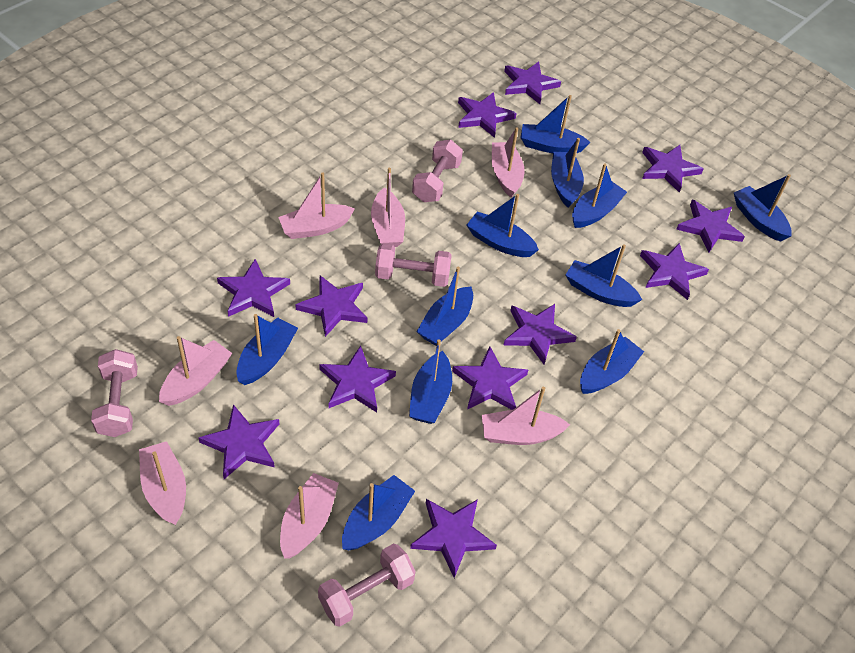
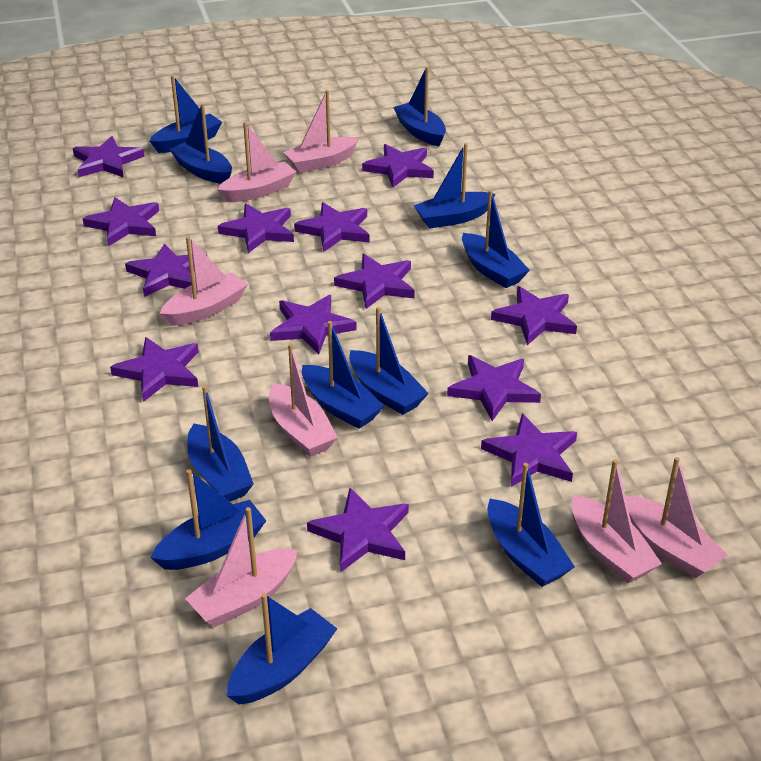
pink dumbbell: 4 -> 0
purple star: 12 -> 13

